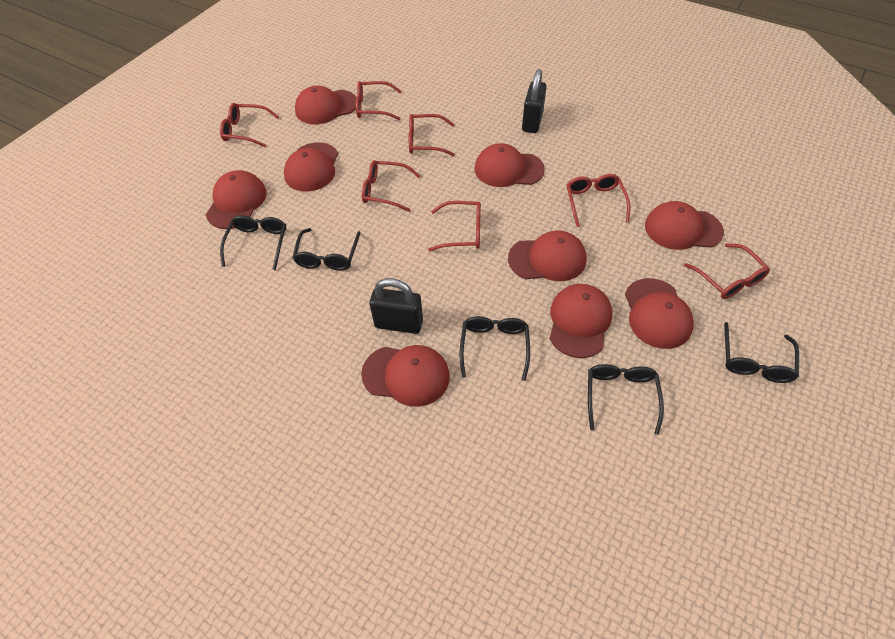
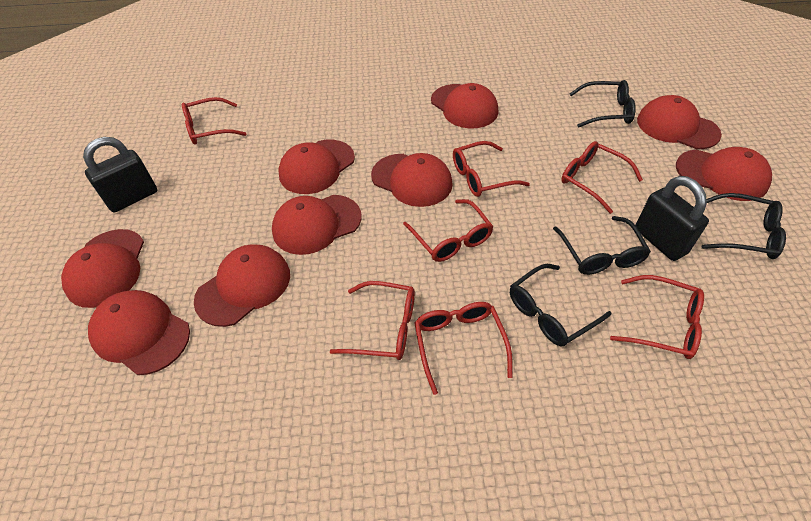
black glasses: 5 -> 4

